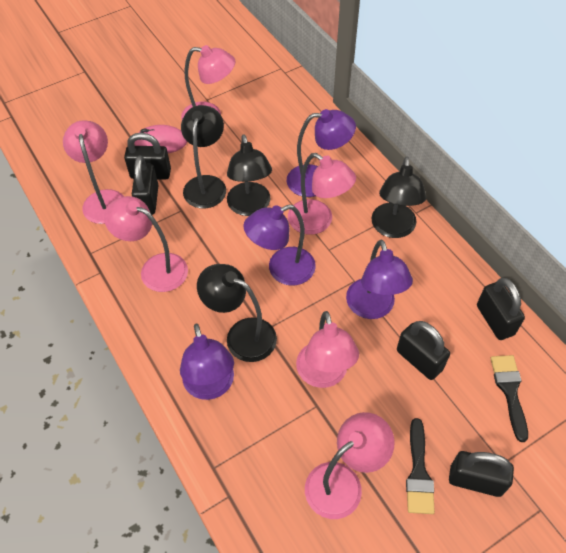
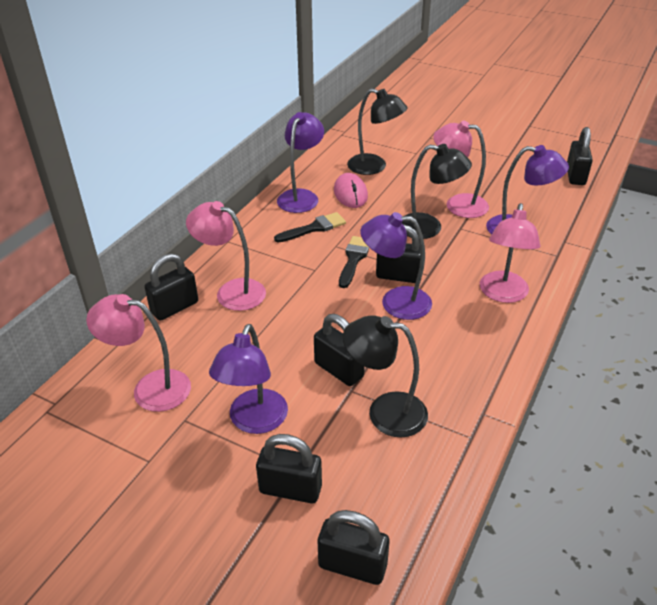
black lamp: 4 -> 3
black padlock: 5 -> 6
pink lamp: 6 -> 4

